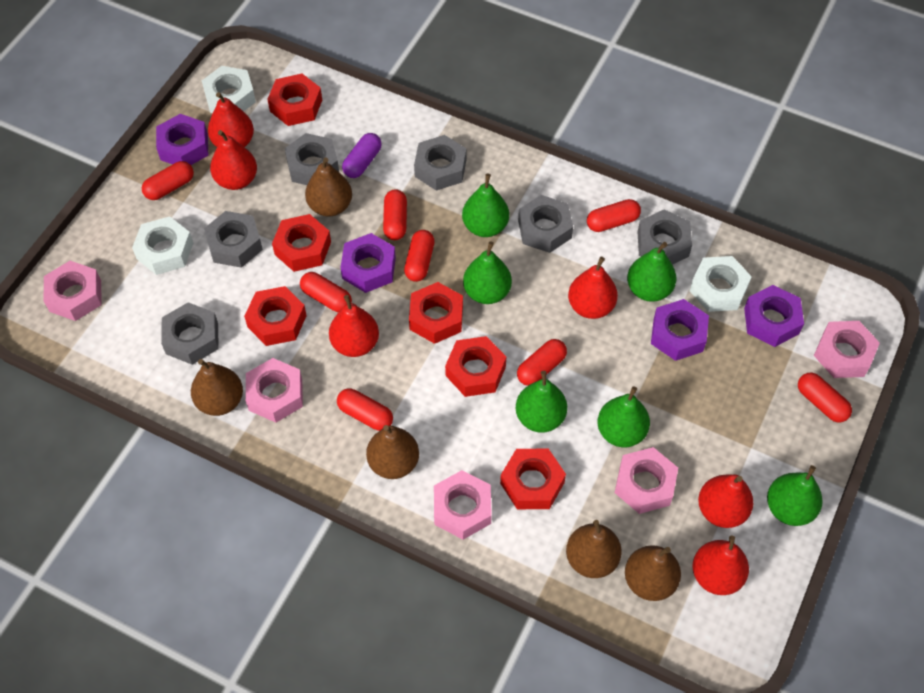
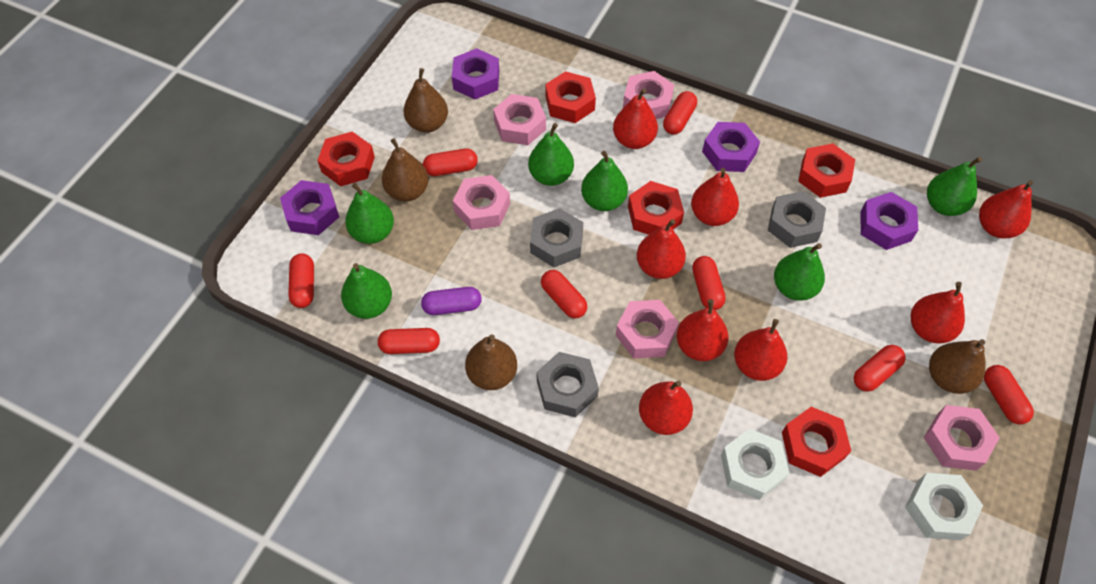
brown pear: 5 -> 4
grey nut: 6 -> 3
red nut: 6 -> 5
red pear: 6 -> 8
white nut: 3 -> 2

